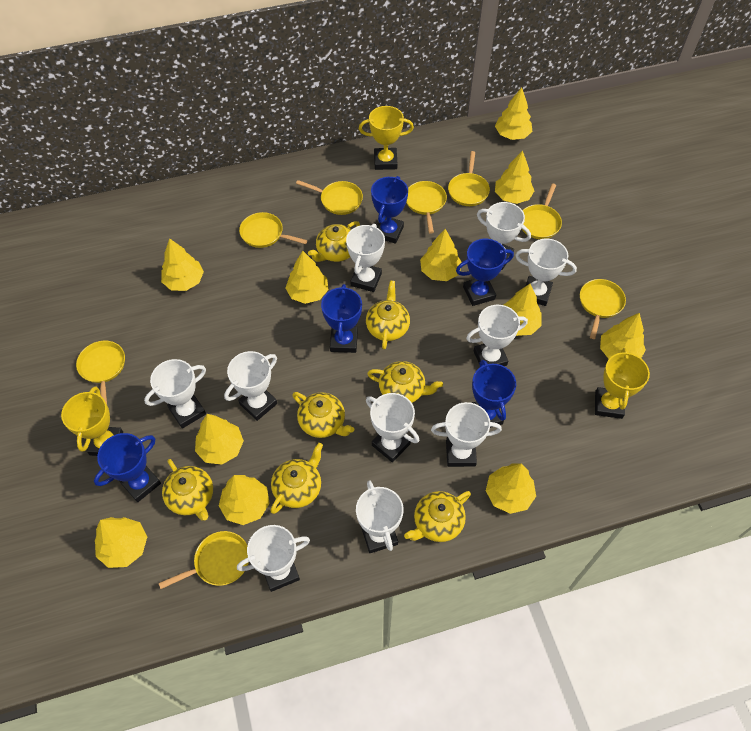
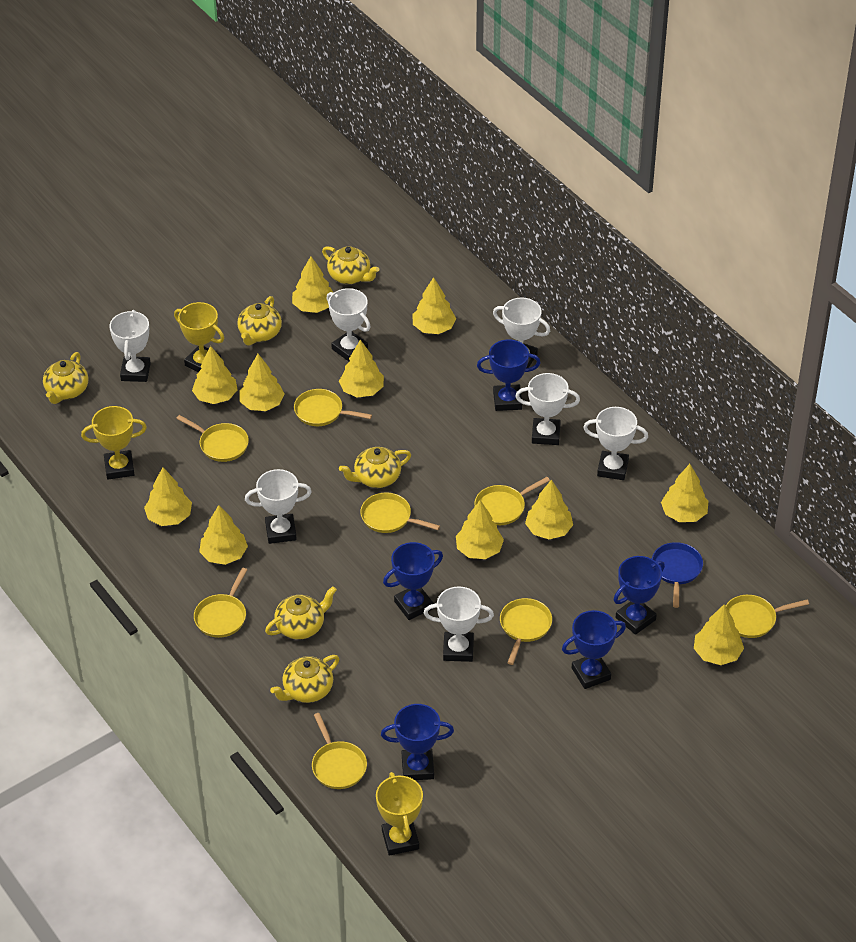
blue pan: 0 -> 1
white trophy: 10 -> 7
yellow teapot: 7 -> 6

